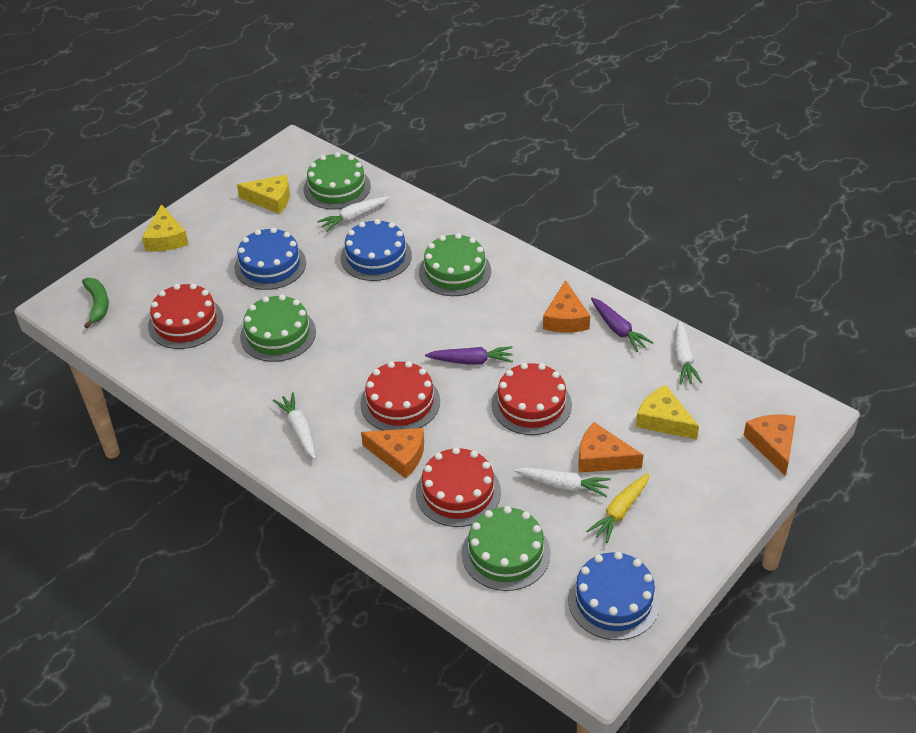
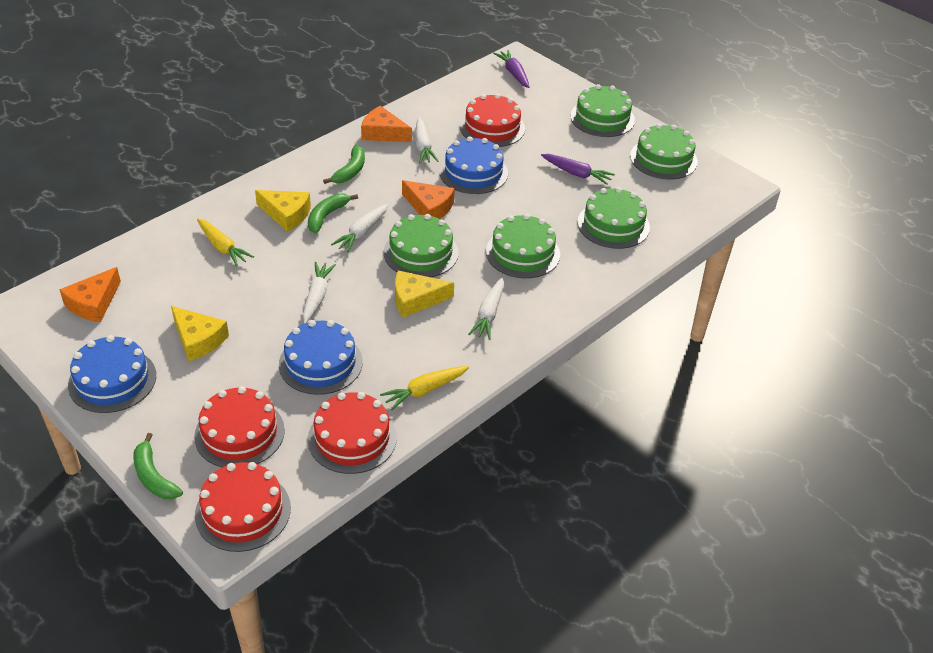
green banana: 1 -> 3
green cake: 4 -> 5
orange cheese: 4 -> 3
yellow carrot: 1 -> 2

